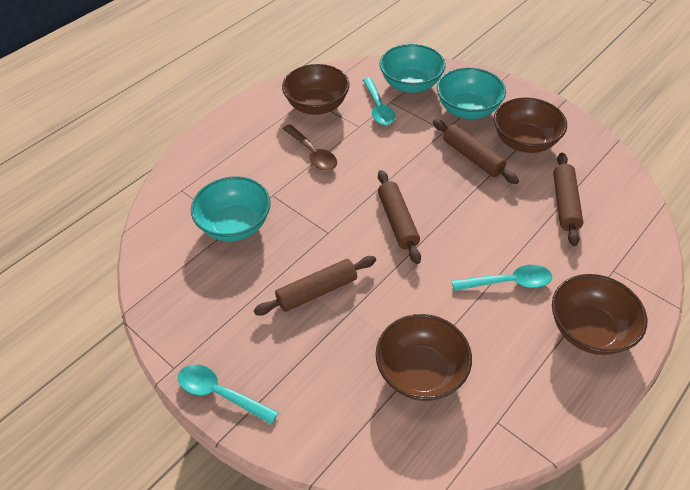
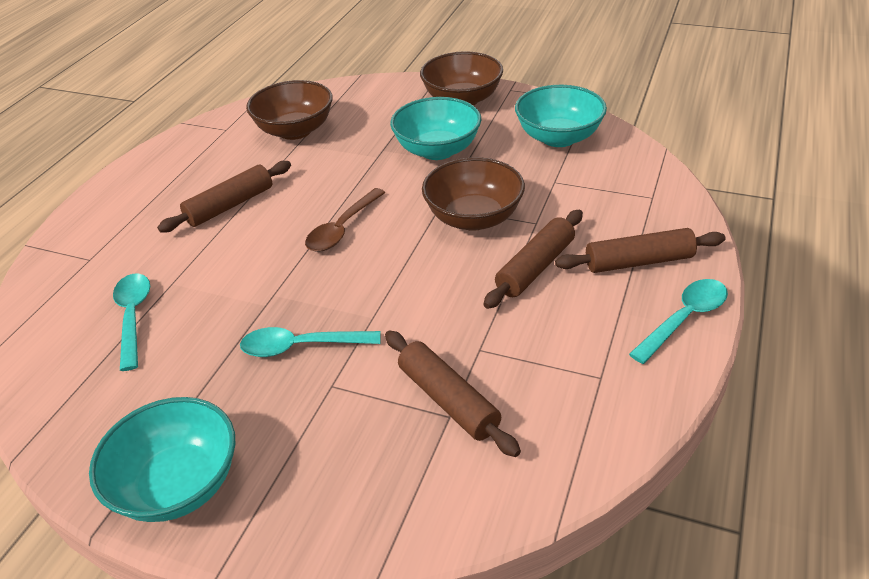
brown bowl: 4 -> 3

